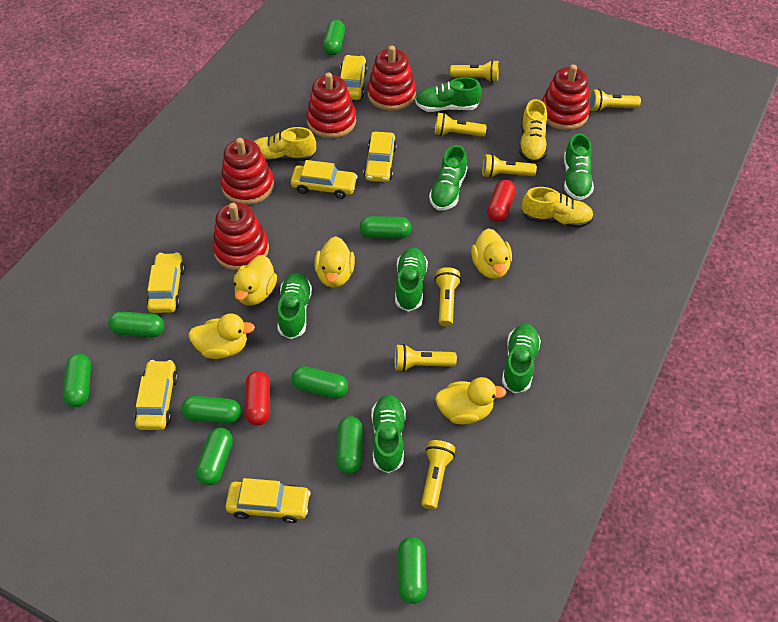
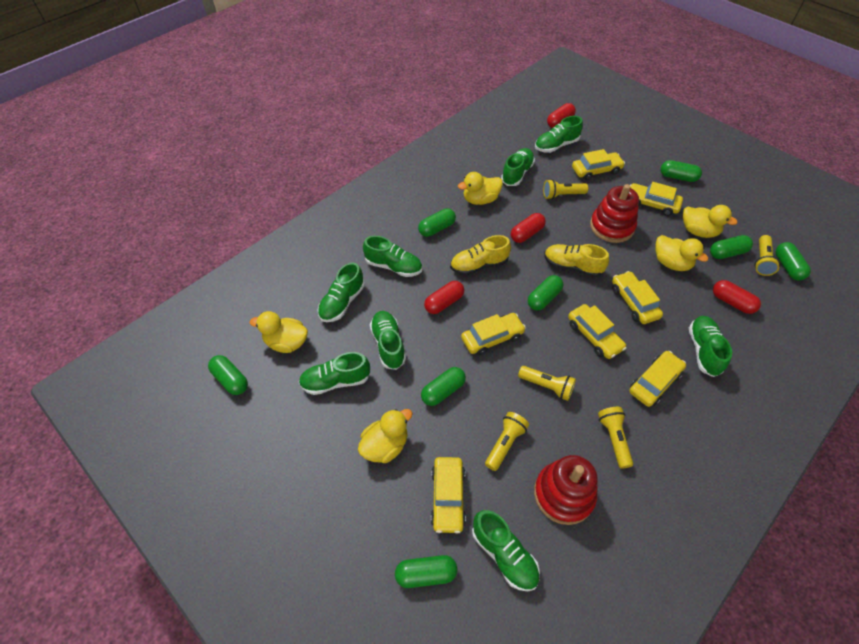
green capsule: 9 -> 8
green shoe: 7 -> 8
red capsule: 2 -> 4
red stacking toy: 5 -> 2
yellow car: 6 -> 7
yellow flashlight: 7 -> 5
yellow shoe: 3 -> 2

